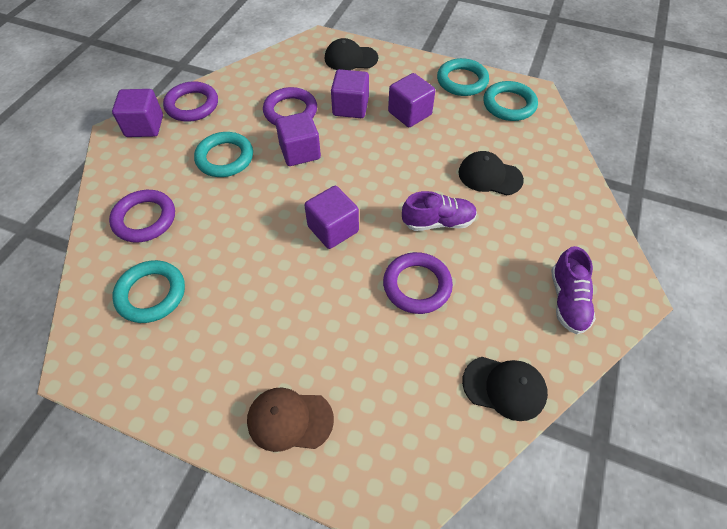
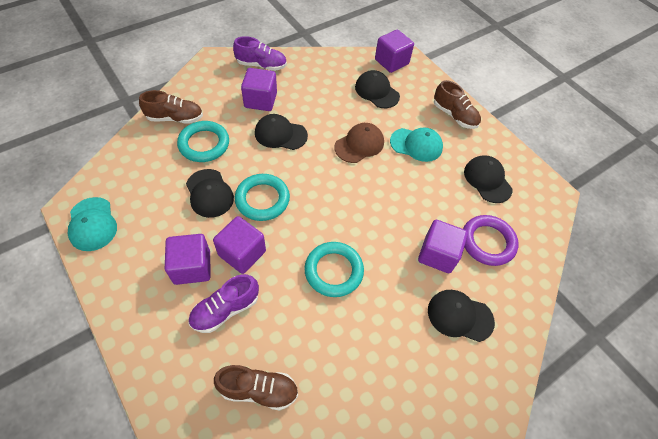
black cap: 3 -> 5
brown shoe: 0 -> 3
purple ring: 4 -> 1
turquoise cap: 0 -> 2
turquoise ring: 4 -> 3

